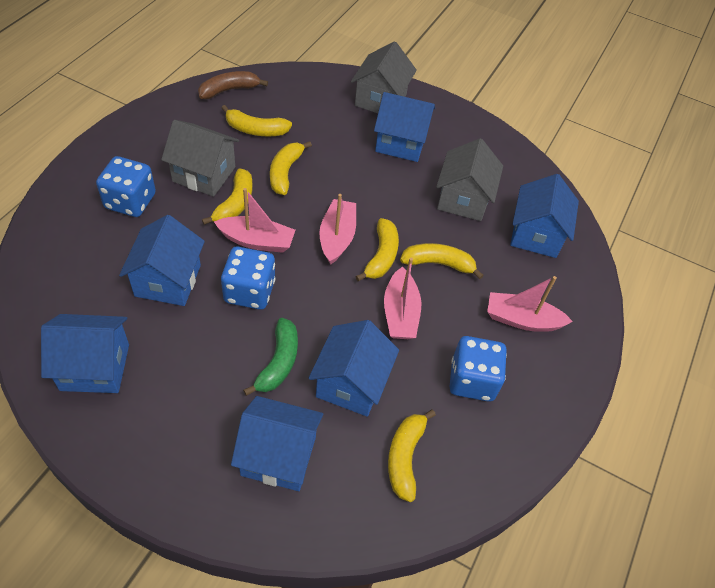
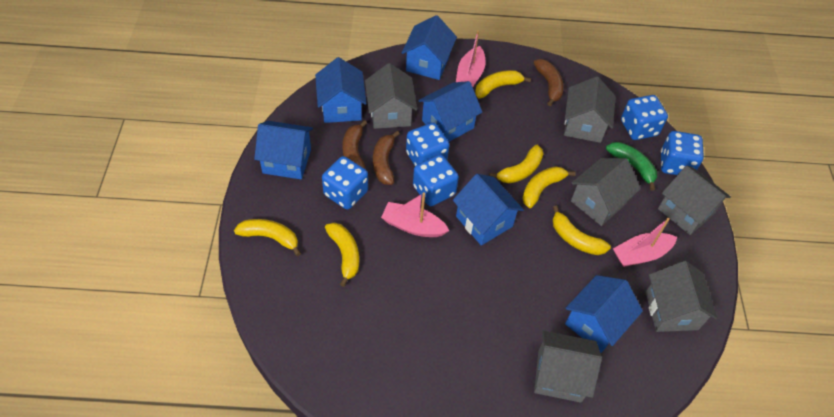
blue dice: 3 -> 5
brown banana: 1 -> 3
grey house: 3 -> 6
pink boat: 4 -> 3

